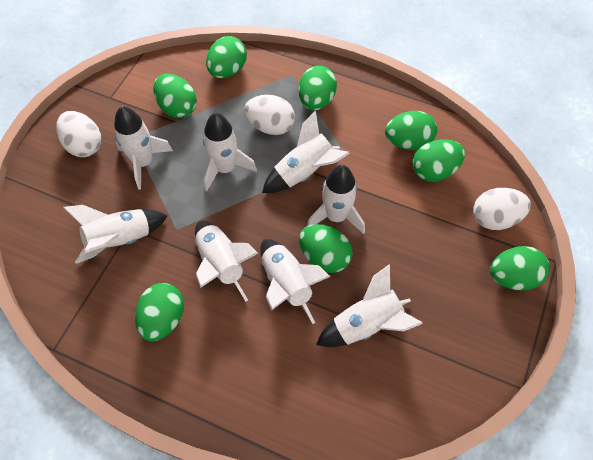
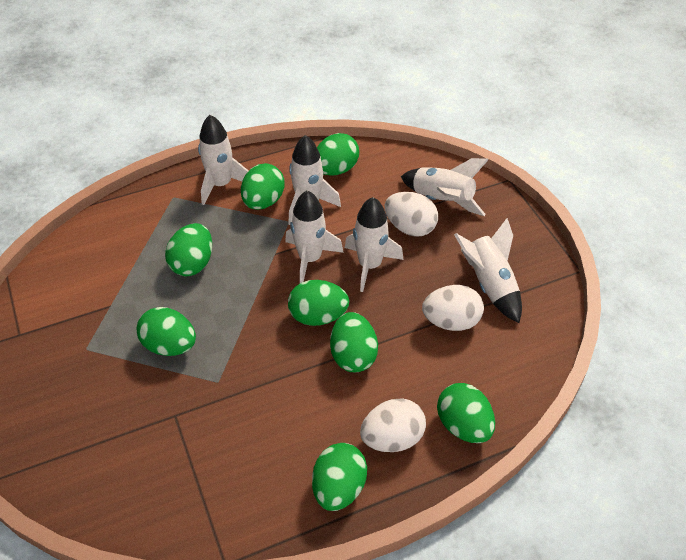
white rocket: 8 -> 6

